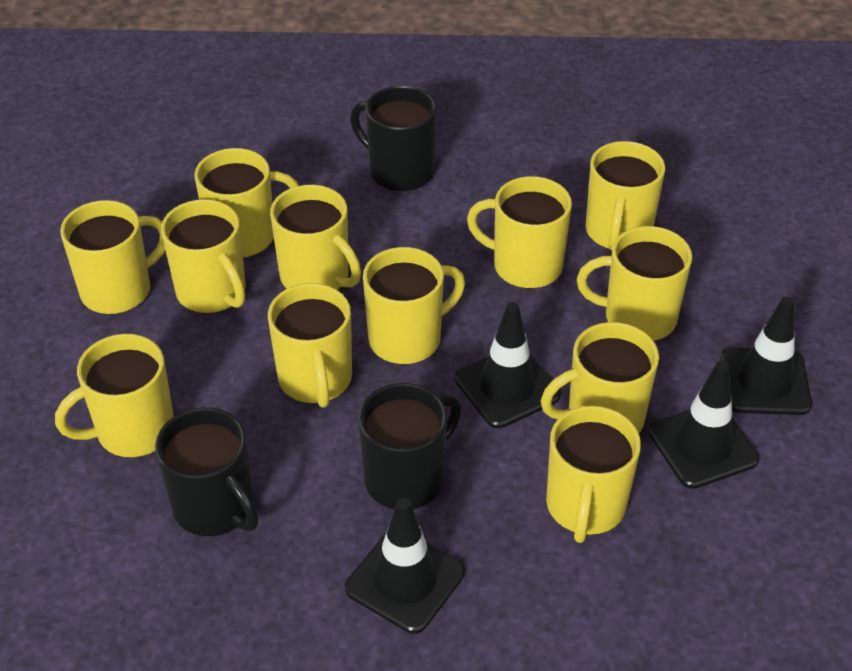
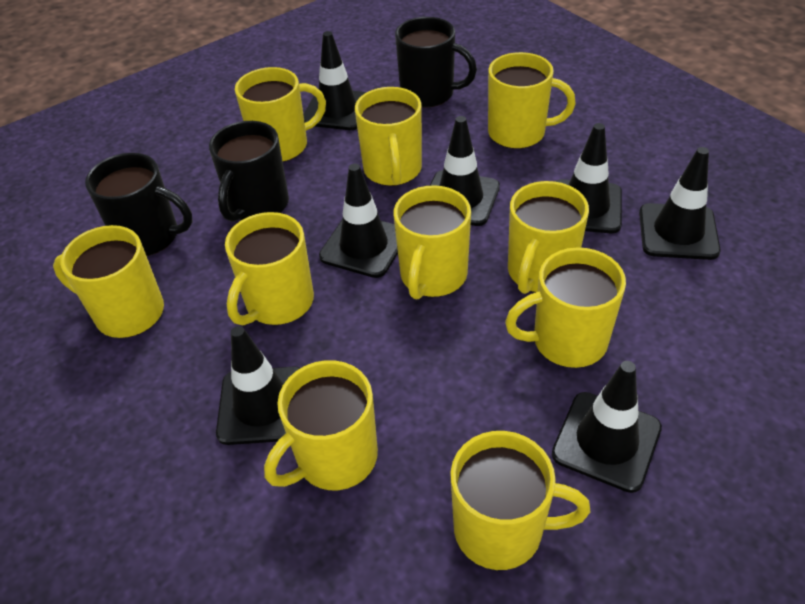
black traffic cone: 4 -> 7
yellow mug: 12 -> 10

